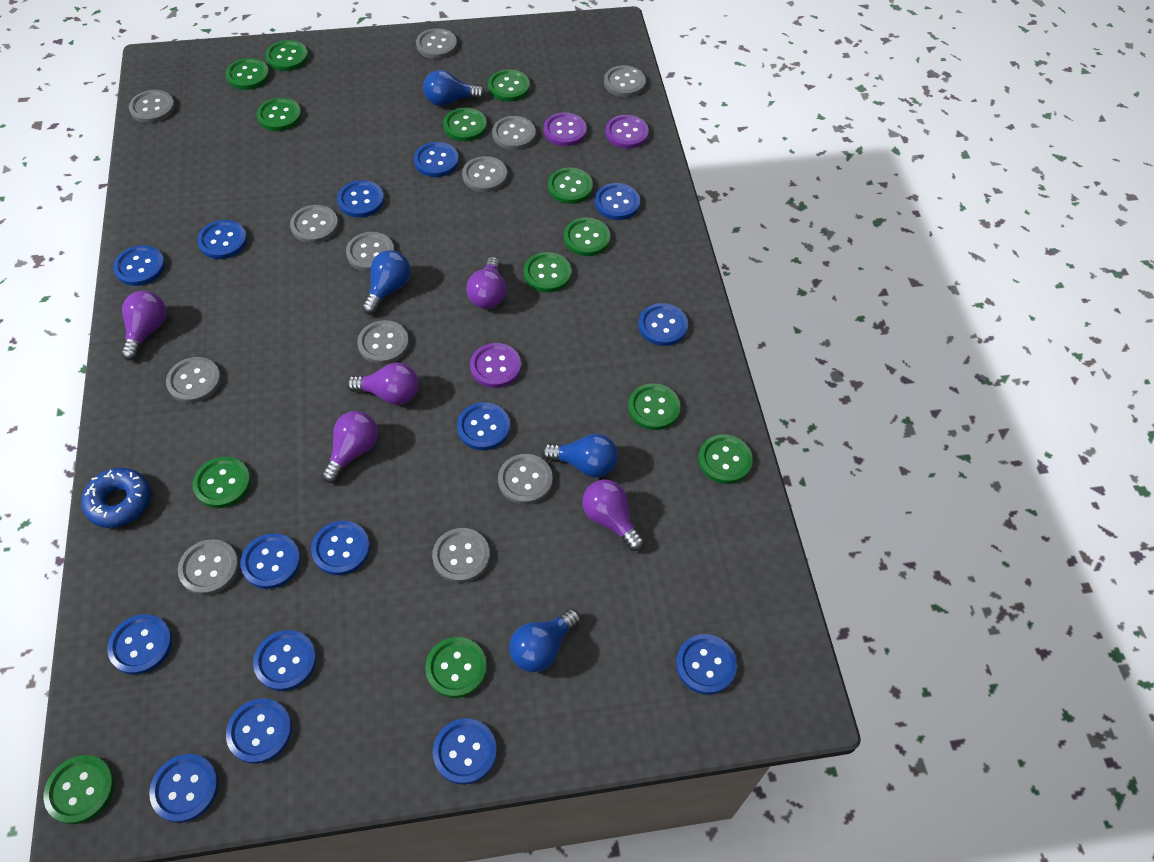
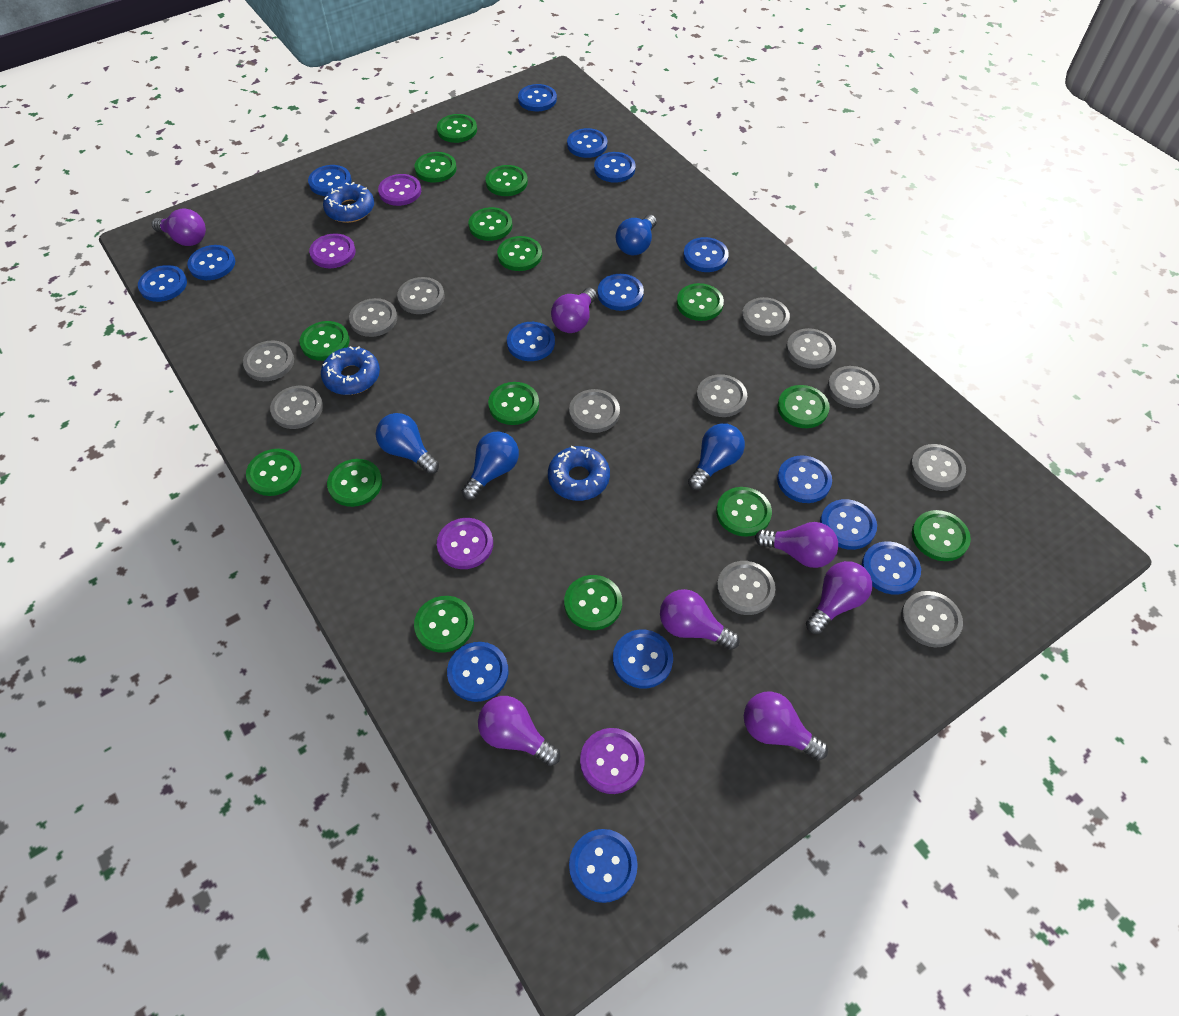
blue donut: 1 -> 3
green button: 13 -> 15
purple button: 3 -> 4
purple light bulb: 5 -> 7

